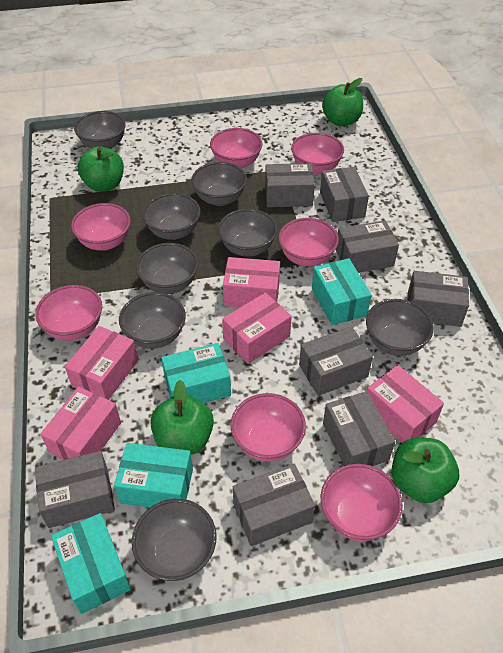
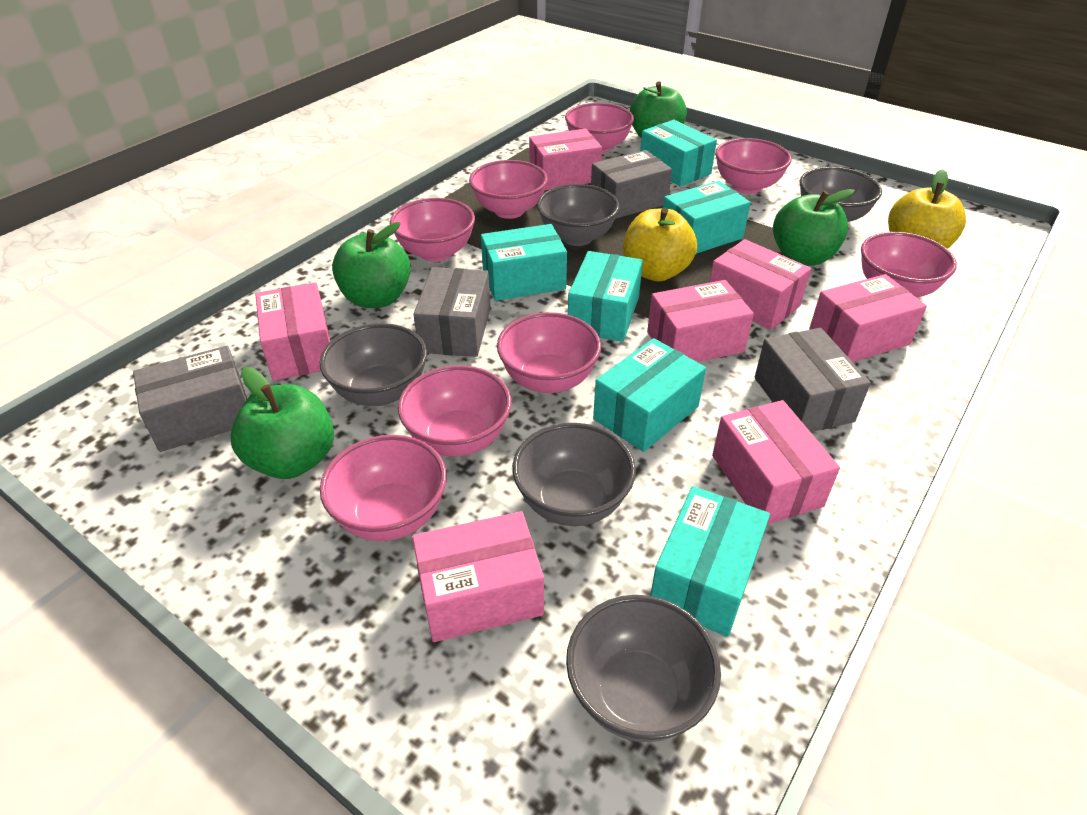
grey bowl: 8 -> 5
grey box: 8 -> 4
pink bowl: 7 -> 8
pink box: 5 -> 7
turquoise box: 4 -> 6
yellow apple: 0 -> 2

